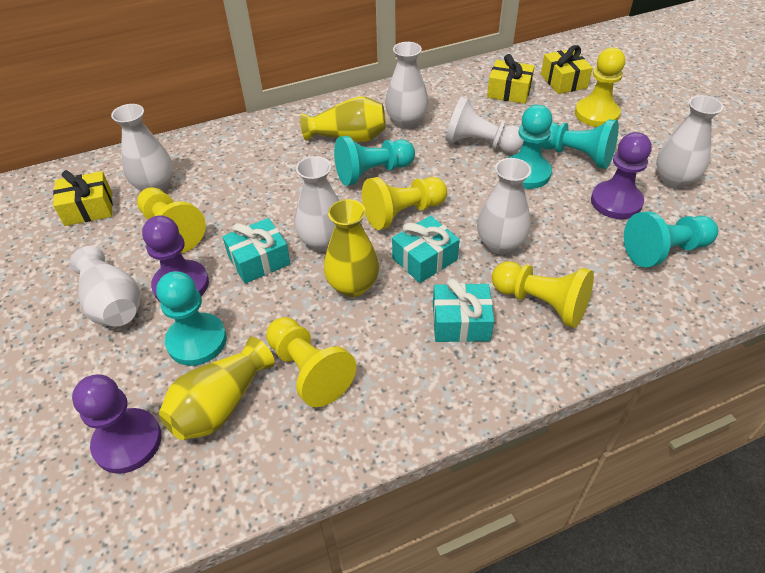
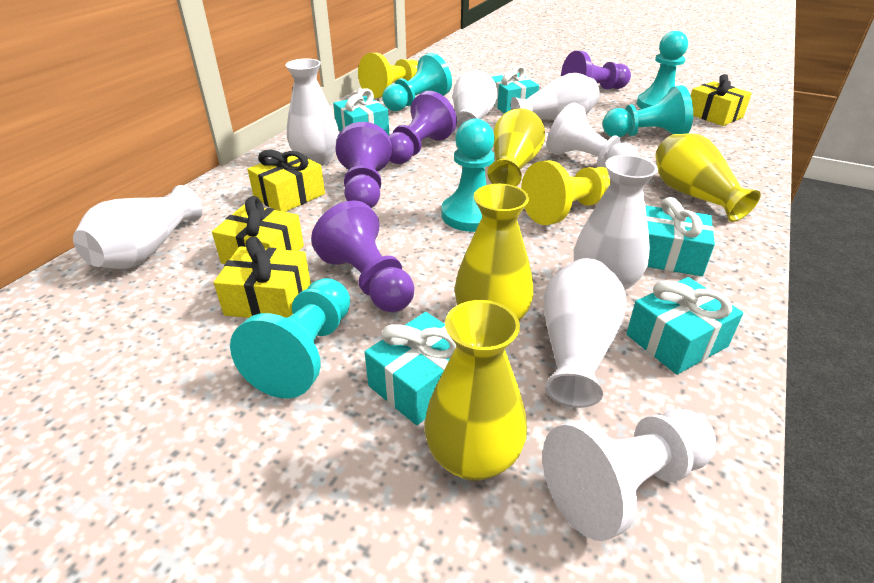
purple pawn: 3 -> 4
turquoise gift: 3 -> 5
white pawn: 1 -> 2
yellow gift: 3 -> 4
yellow pawn: 5 -> 2
yellow vase: 3 -> 4

